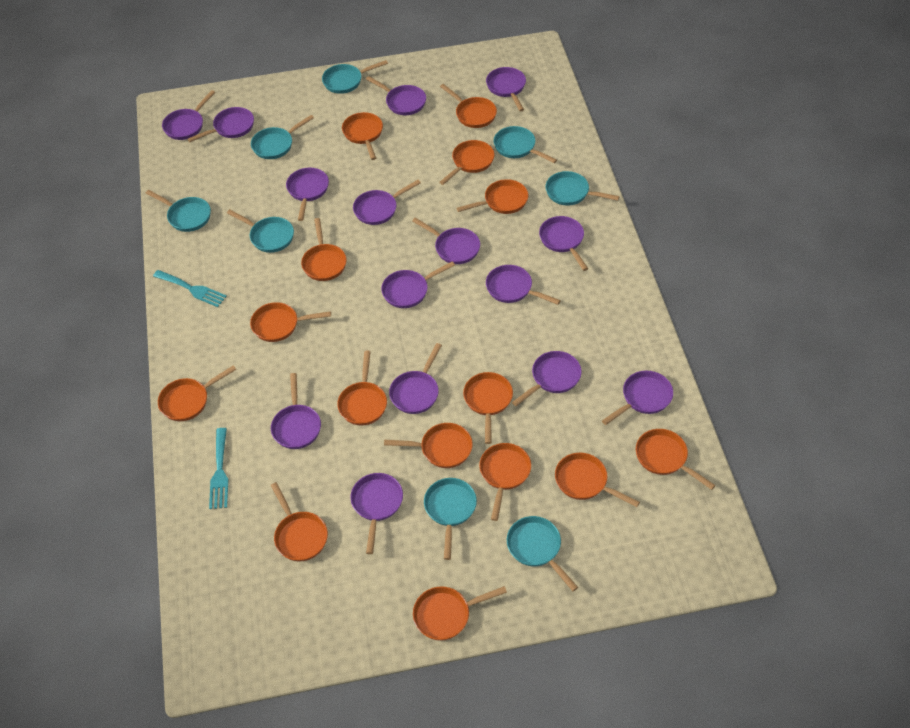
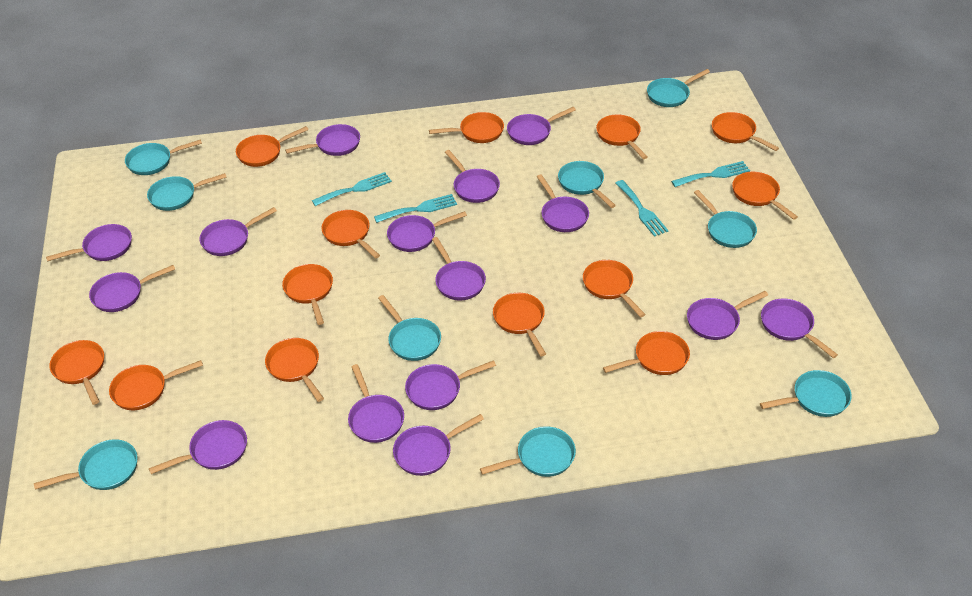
orange pan: 15 -> 13
turquoise fork: 2 -> 4
turquoise pan: 8 -> 9

